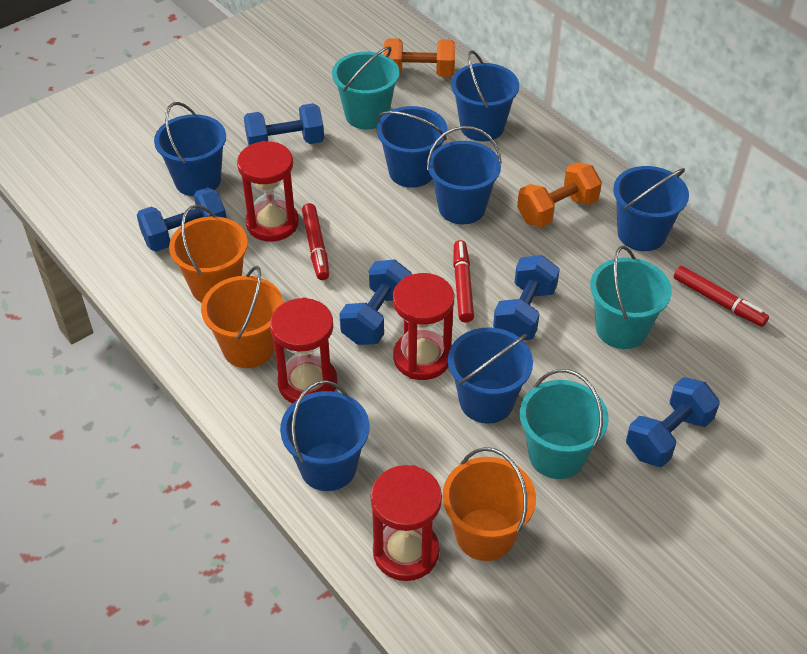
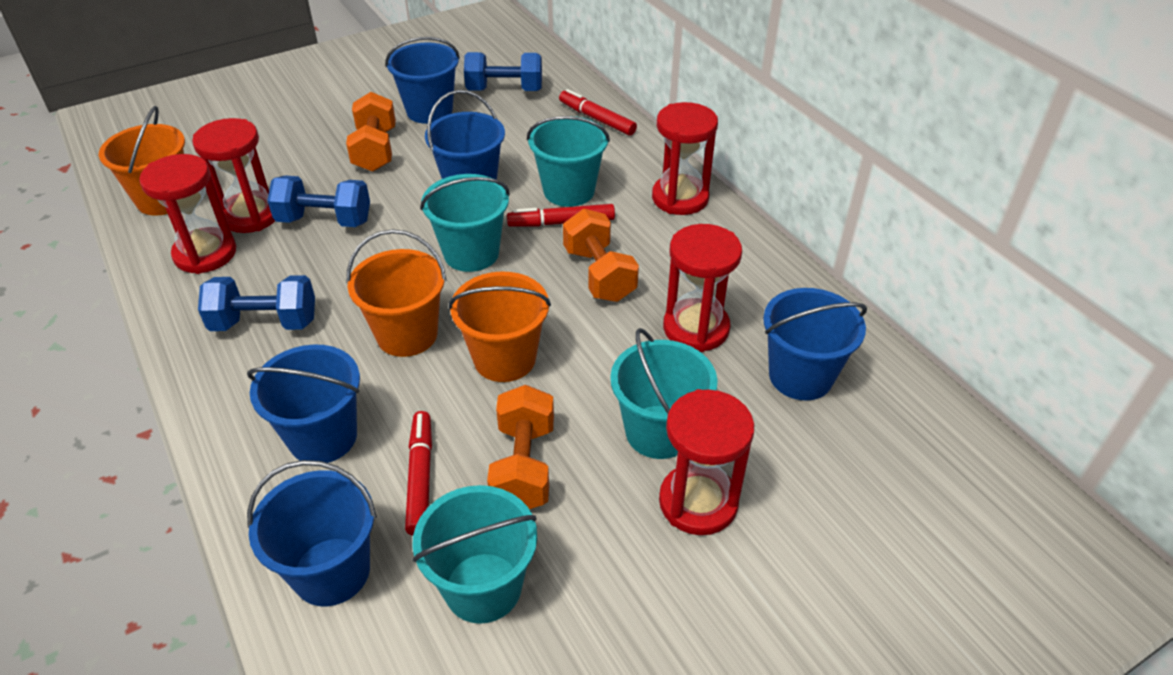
blue bucket: 7 -> 5
blue dumbbell: 5 -> 3
orange dumbbell: 2 -> 3
red hourglass: 4 -> 5
turquoise bucket: 3 -> 4

